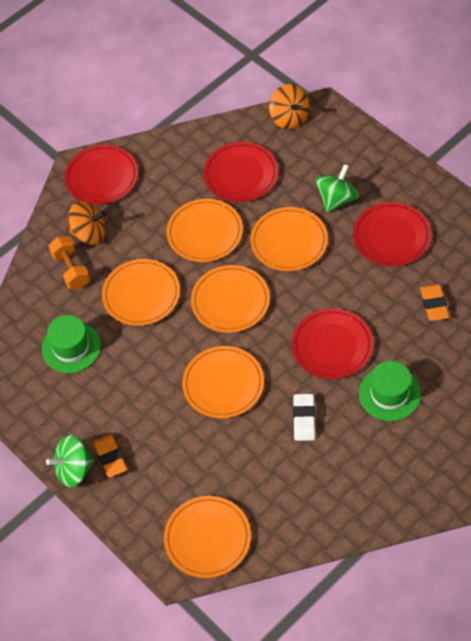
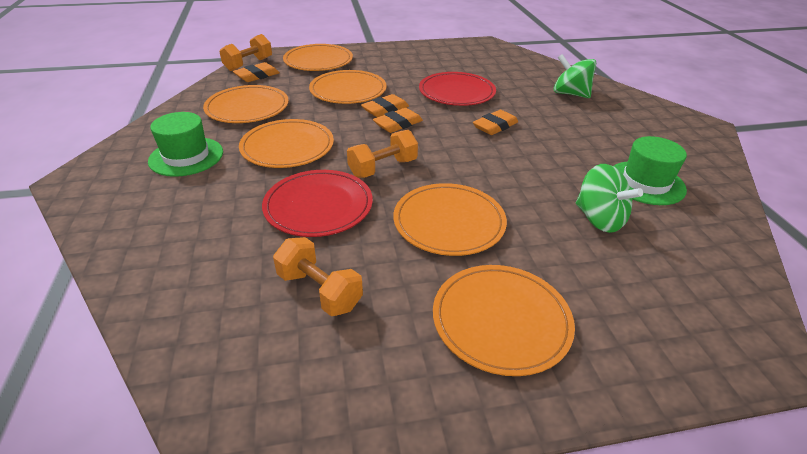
orange dumbbell: 1 -> 3
orange eraser: 2 -> 4
orange spinning top: 2 -> 0
red plate: 4 -> 2
white eraser: 1 -> 0

